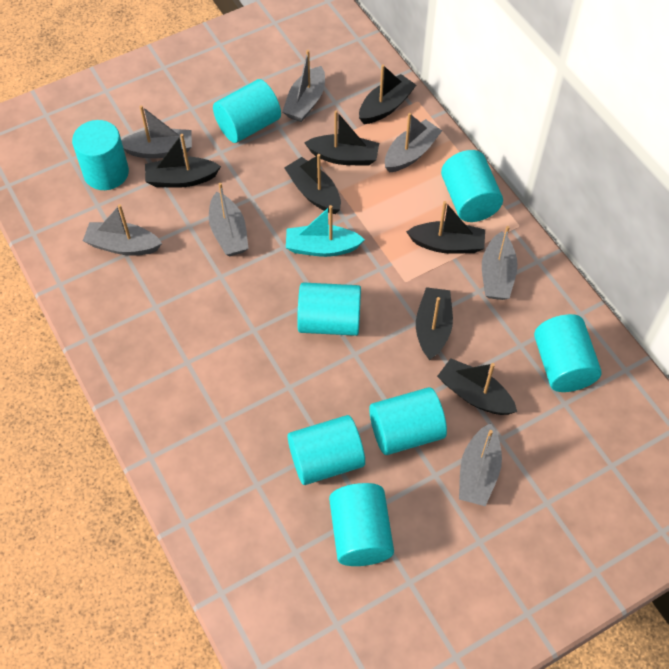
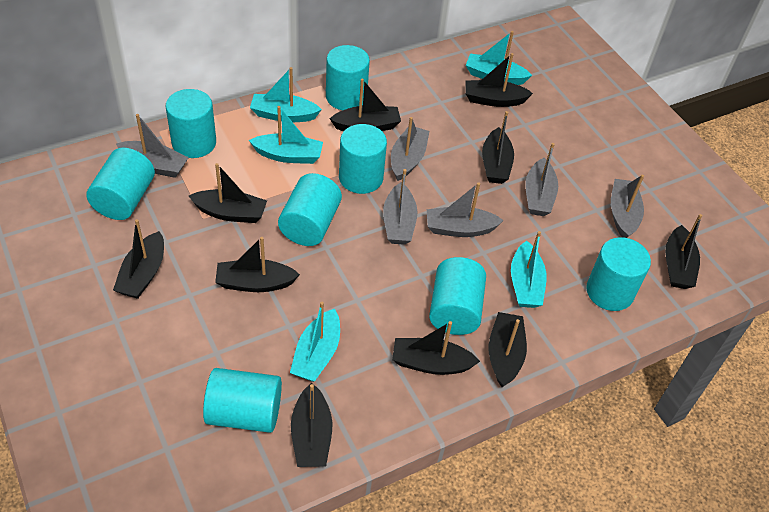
black boat: 7 -> 10
grey boat: 7 -> 6
turquoise boat: 1 -> 5

